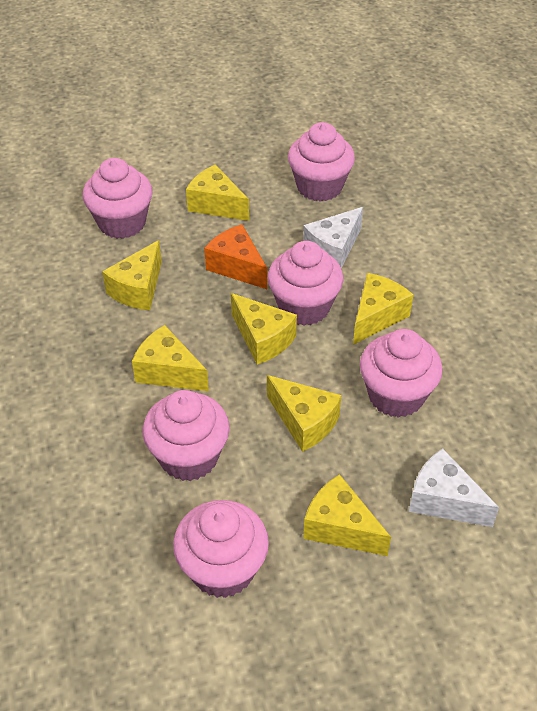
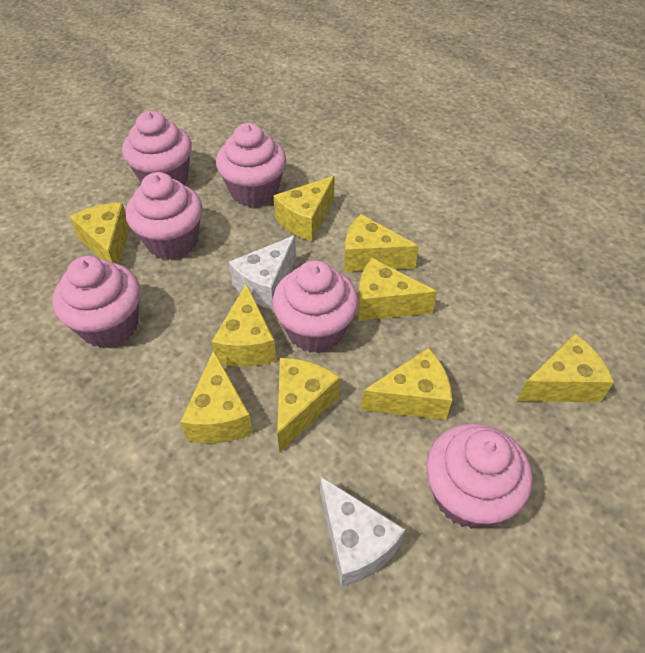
orange cheese: 1 -> 0
yellow cheese: 7 -> 9

